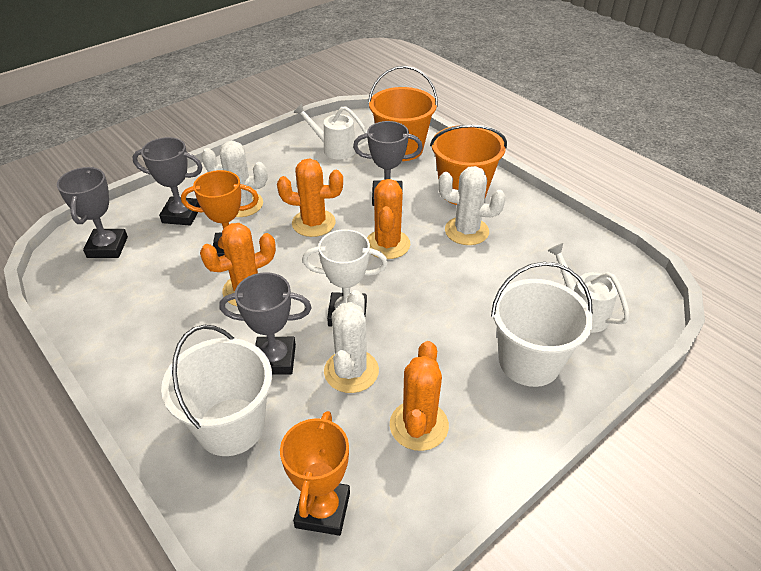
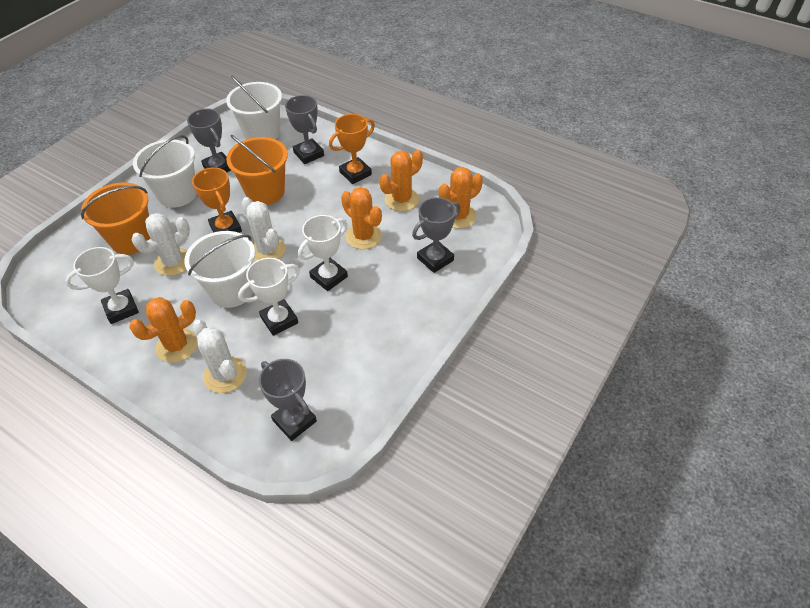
white bucket: 2 -> 3
white trophy: 1 -> 3
white watering can: 2 -> 0

